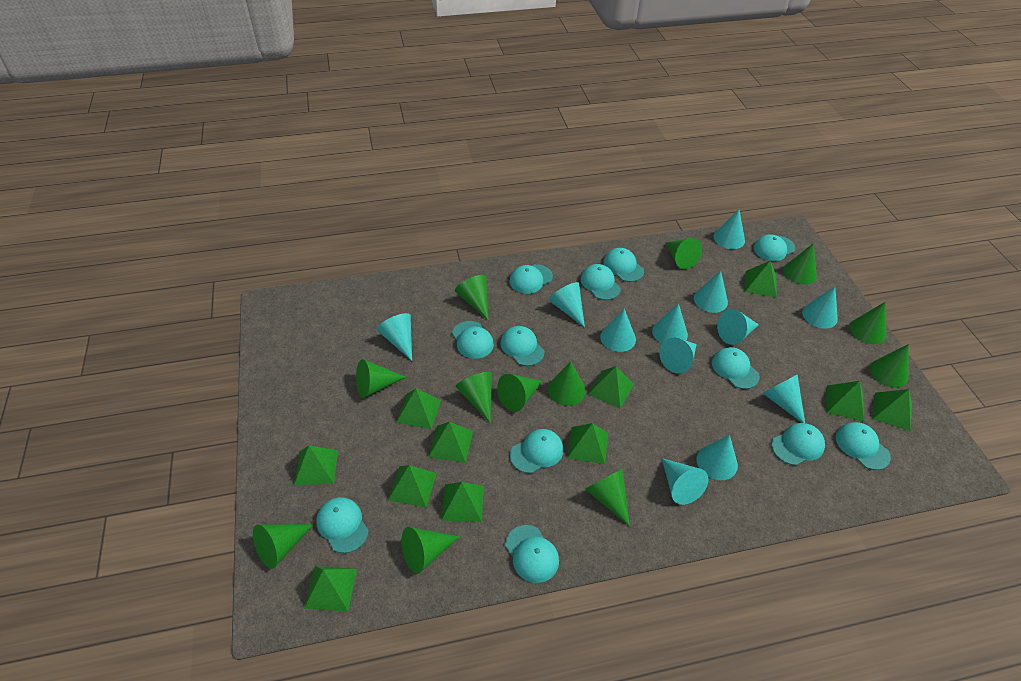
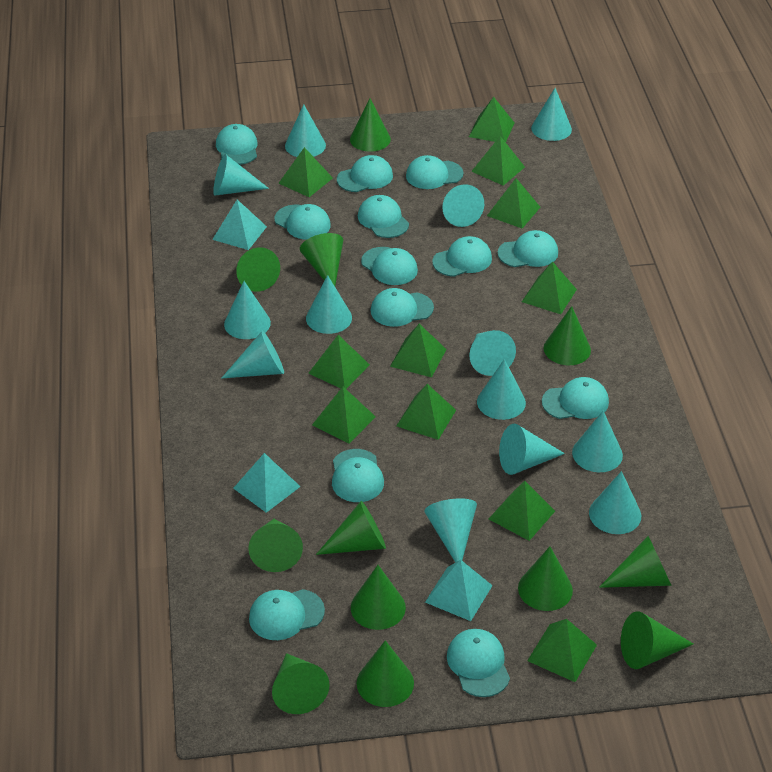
turquoise cap: 12 -> 13
turquoise cone: 12 -> 13
turquoise pyramid: 0 -> 3

